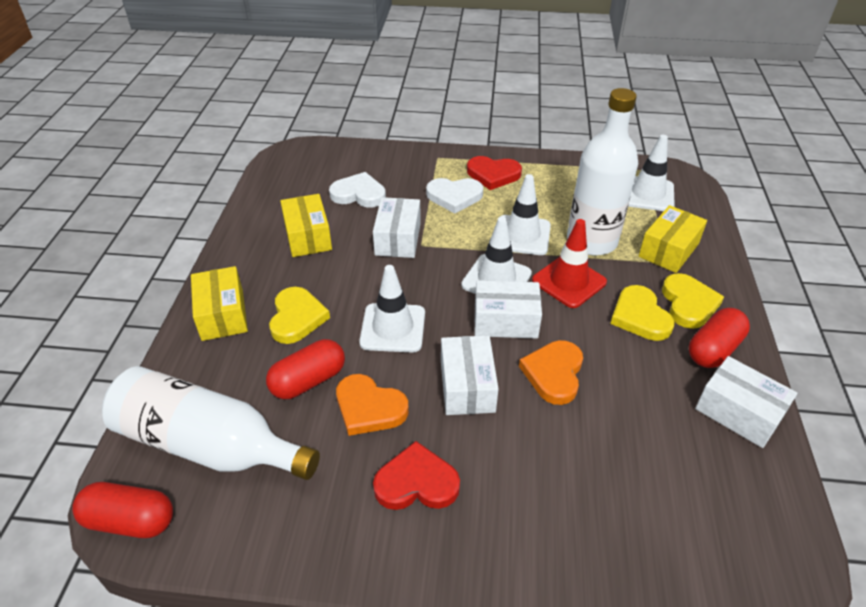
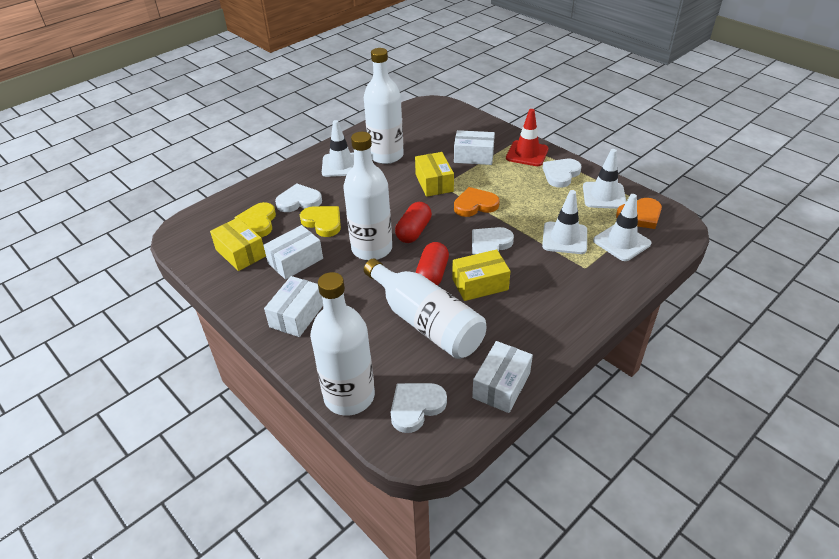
red capsule: 3 -> 2
red heart: 2 -> 0
white bottle: 2 -> 4
white heart: 2 -> 4
yellow heart: 3 -> 2

